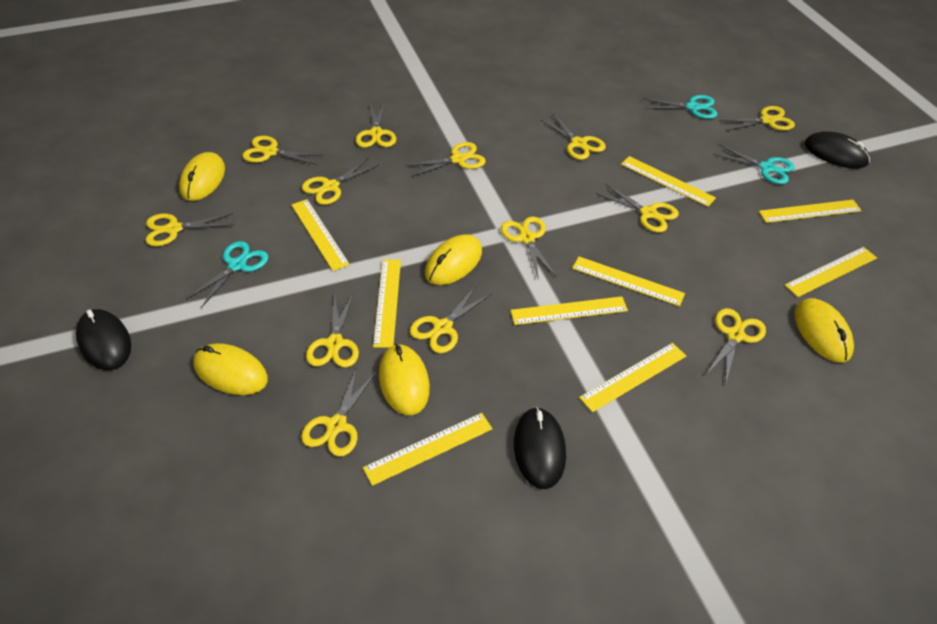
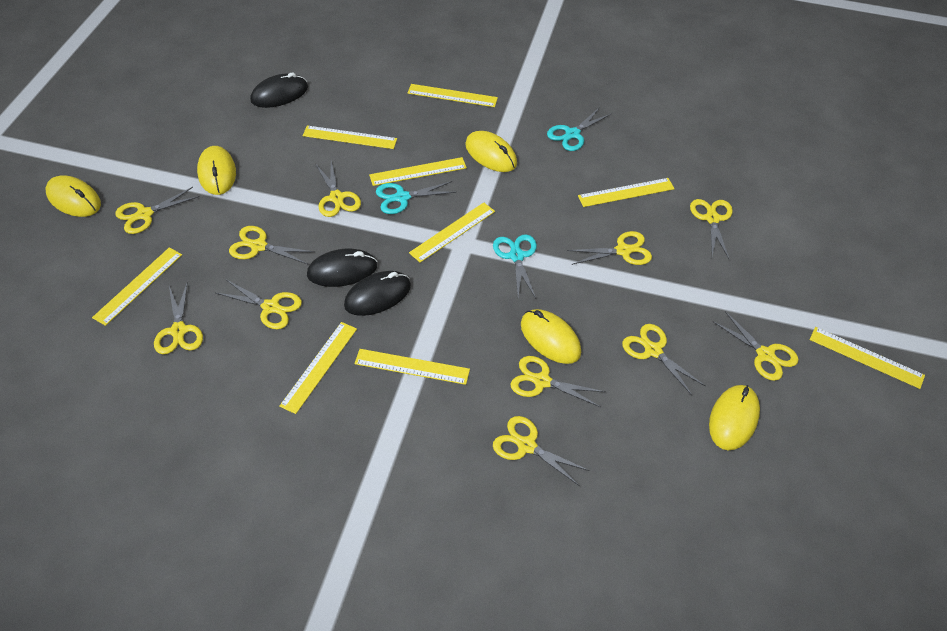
yellow scissors: 13 -> 11

